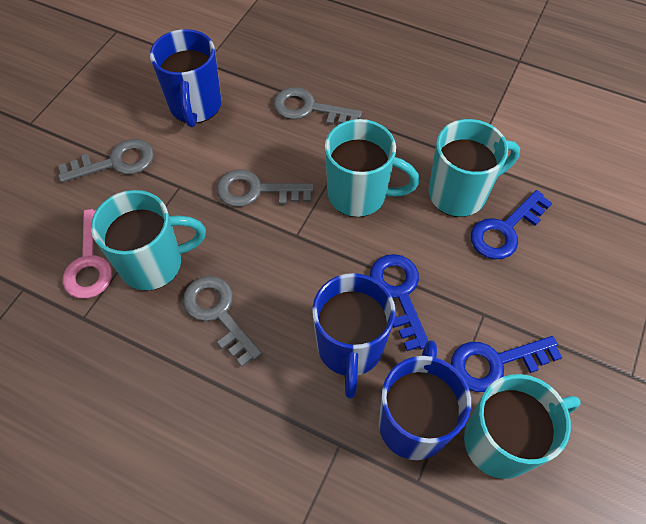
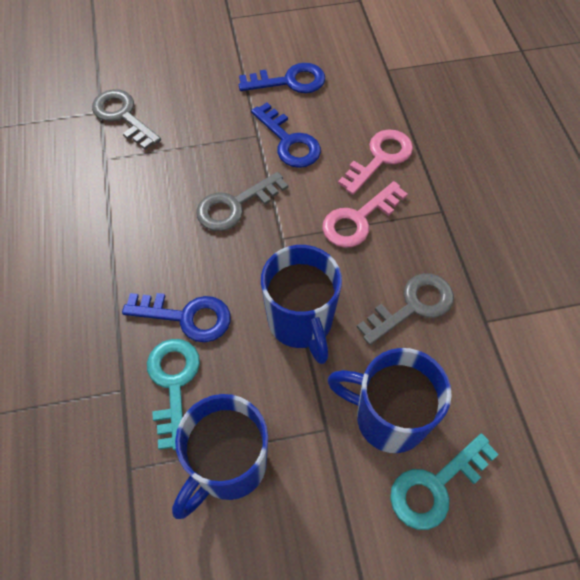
grey key: 4 -> 3
pink key: 1 -> 2
turquoise key: 0 -> 2
turquoise mug: 4 -> 0

